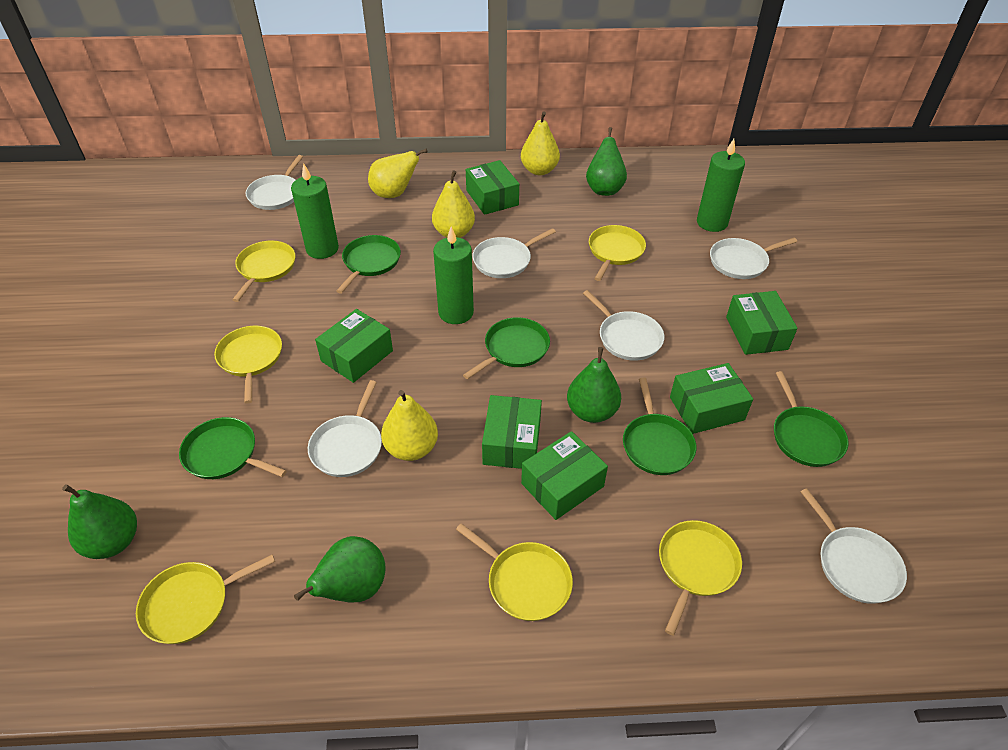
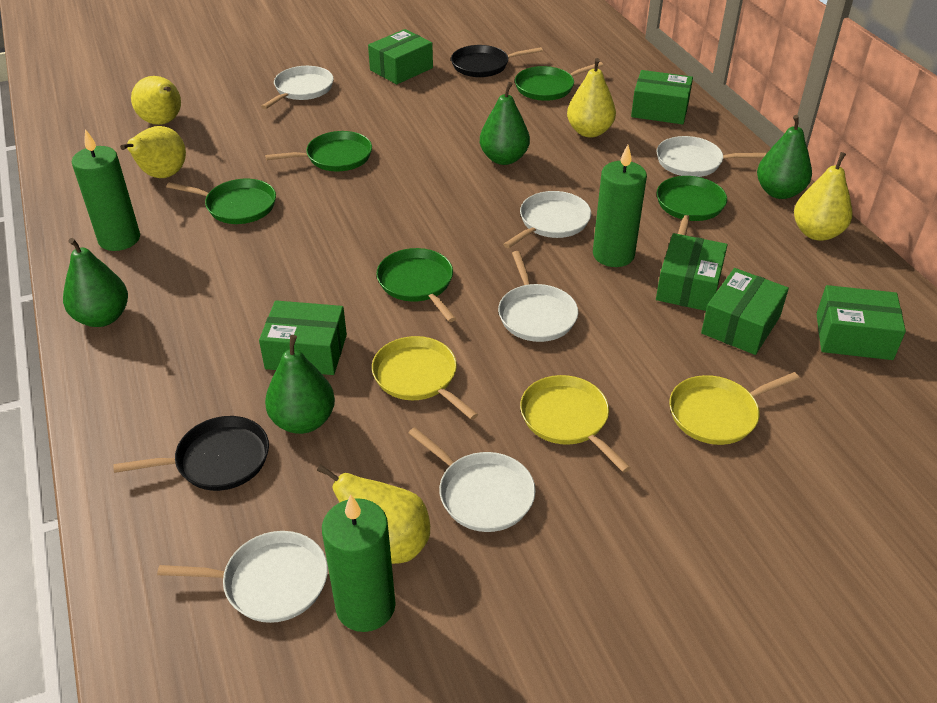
black pan: 0 -> 2
yellow pan: 6 -> 3
yellow pear: 4 -> 5

